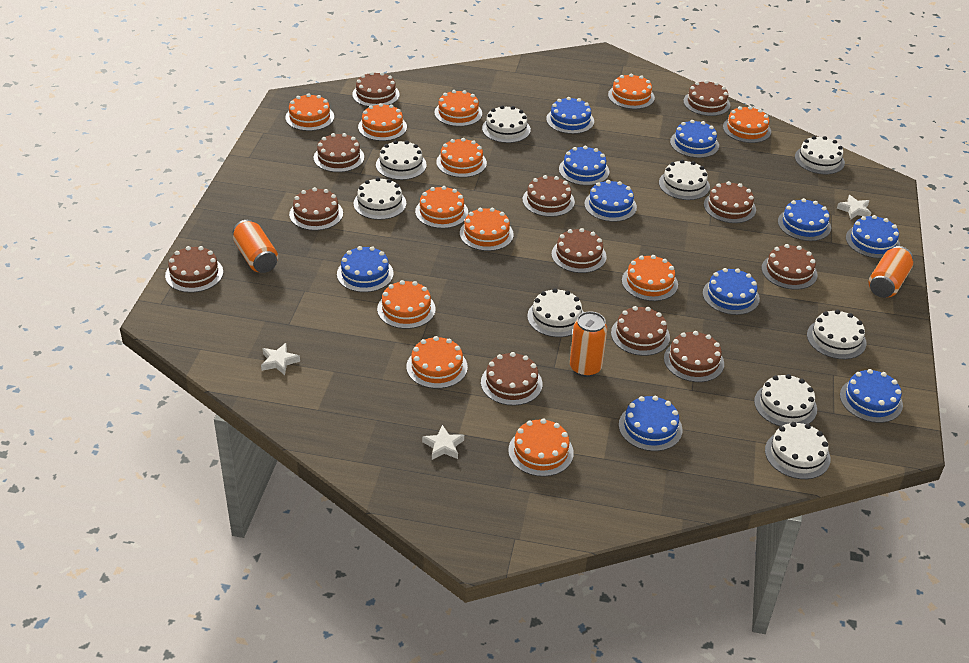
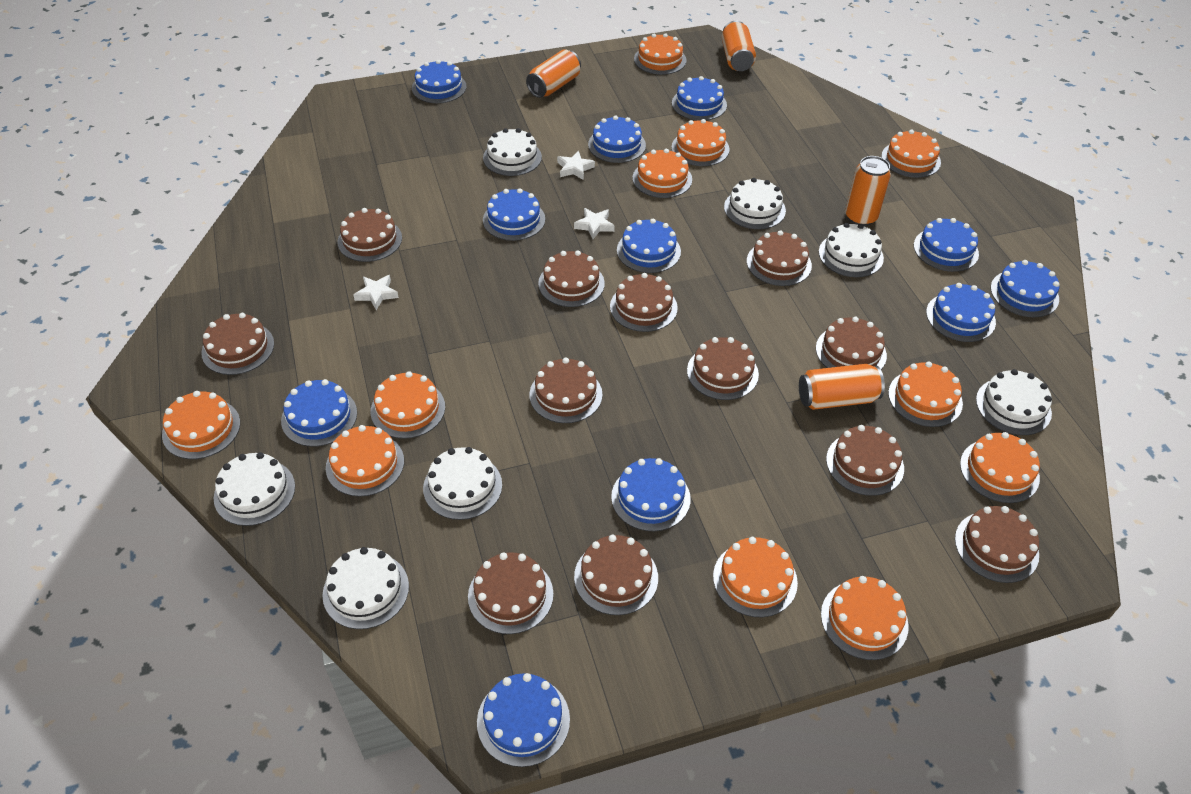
blue cake: 10 -> 11
orange cake: 12 -> 11
orange can: 3 -> 4
white cake: 9 -> 7

